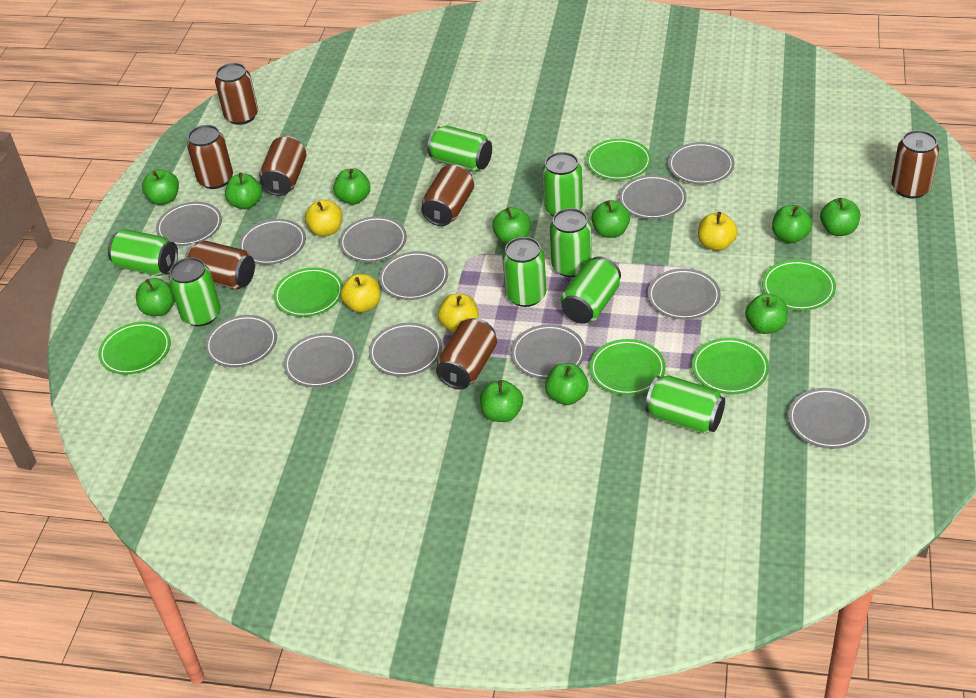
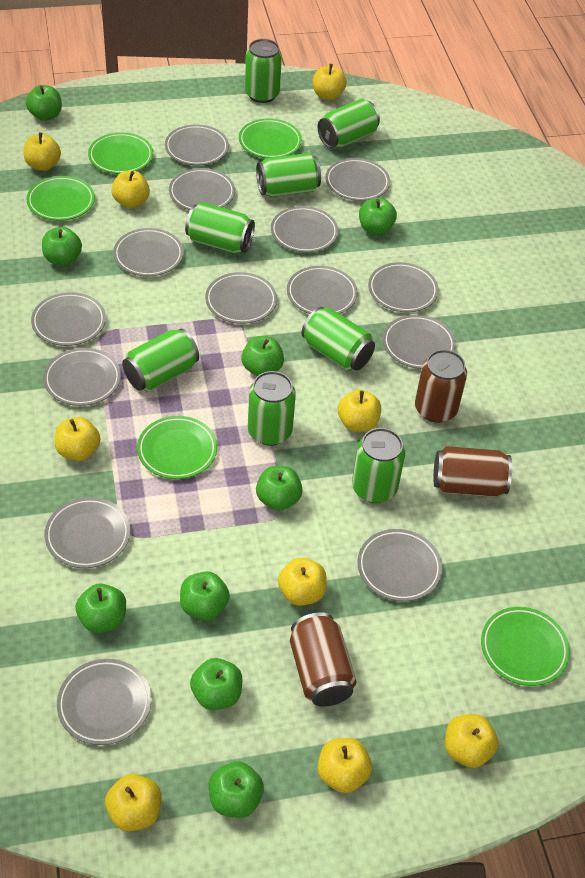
brown can: 7 -> 3
green apple: 11 -> 9
green plate: 6 -> 5
grey plate: 12 -> 14
yellow apple: 4 -> 9

